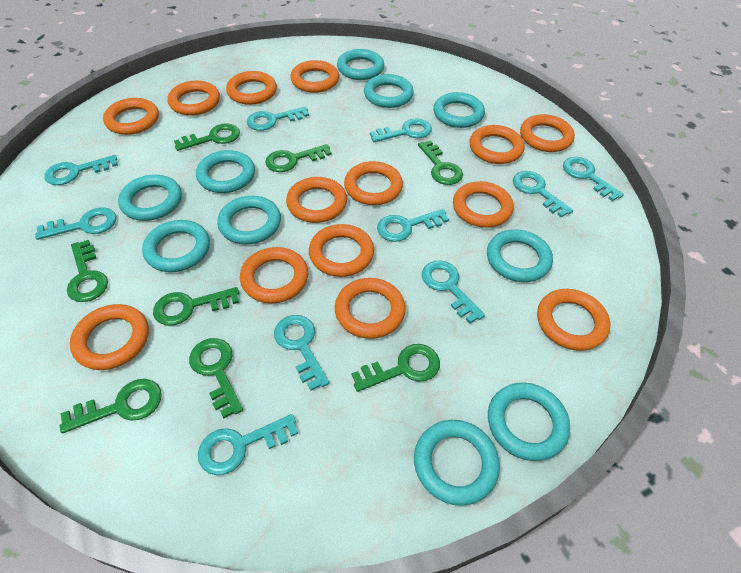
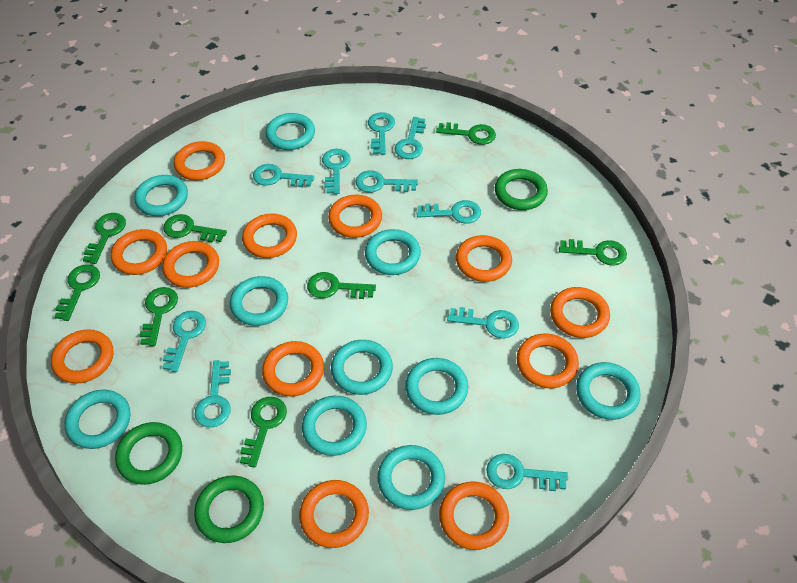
green ring: 0 -> 3
orange ring: 14 -> 12

